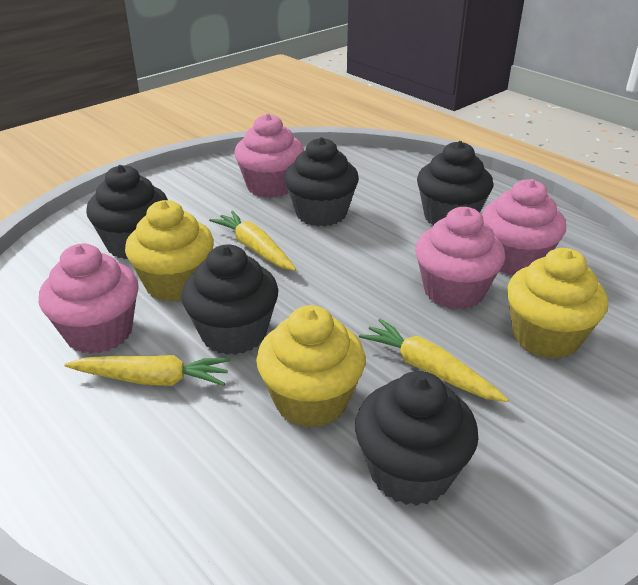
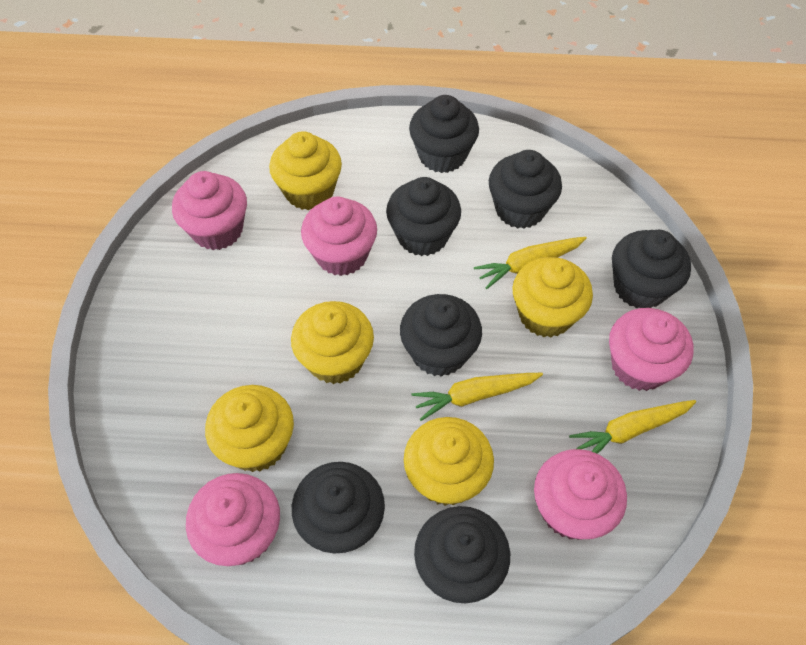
black cupcake: 5 -> 7
pink cupcake: 4 -> 5
yellow cupcake: 3 -> 5

